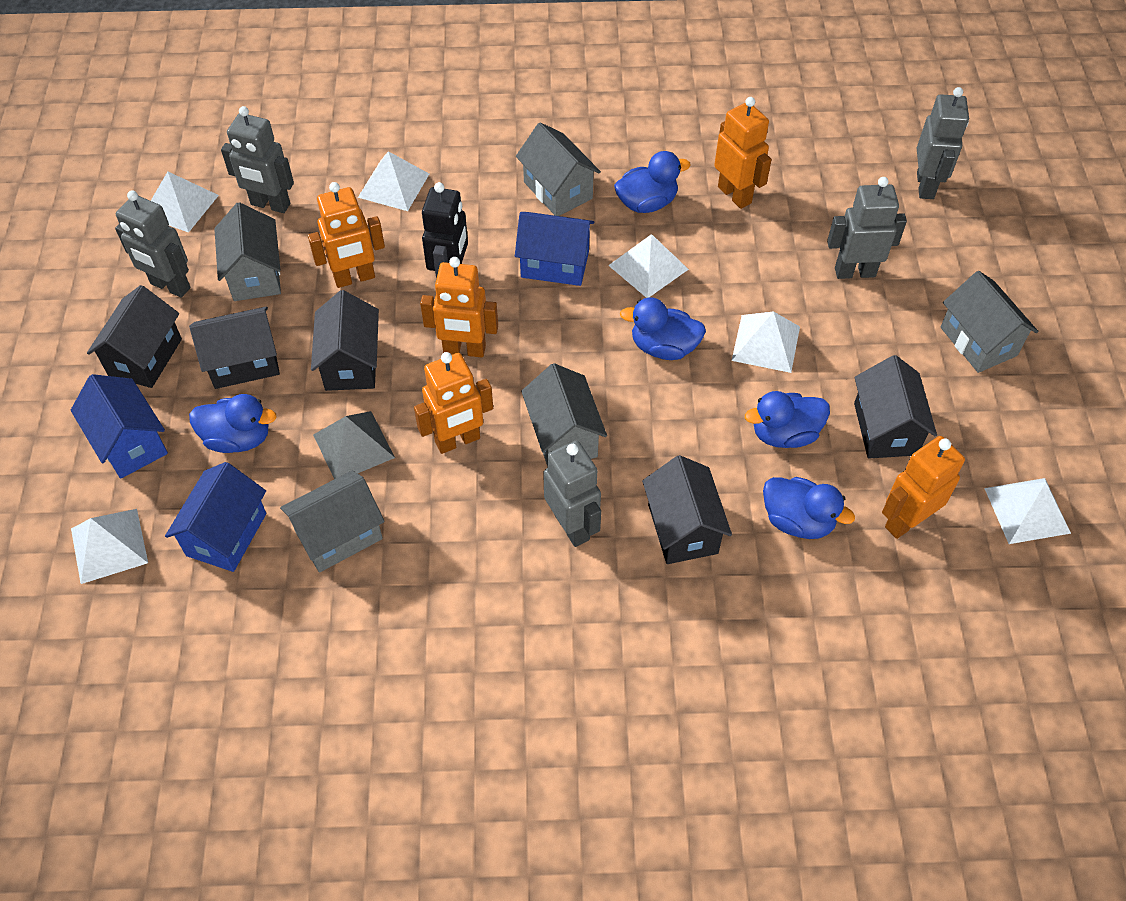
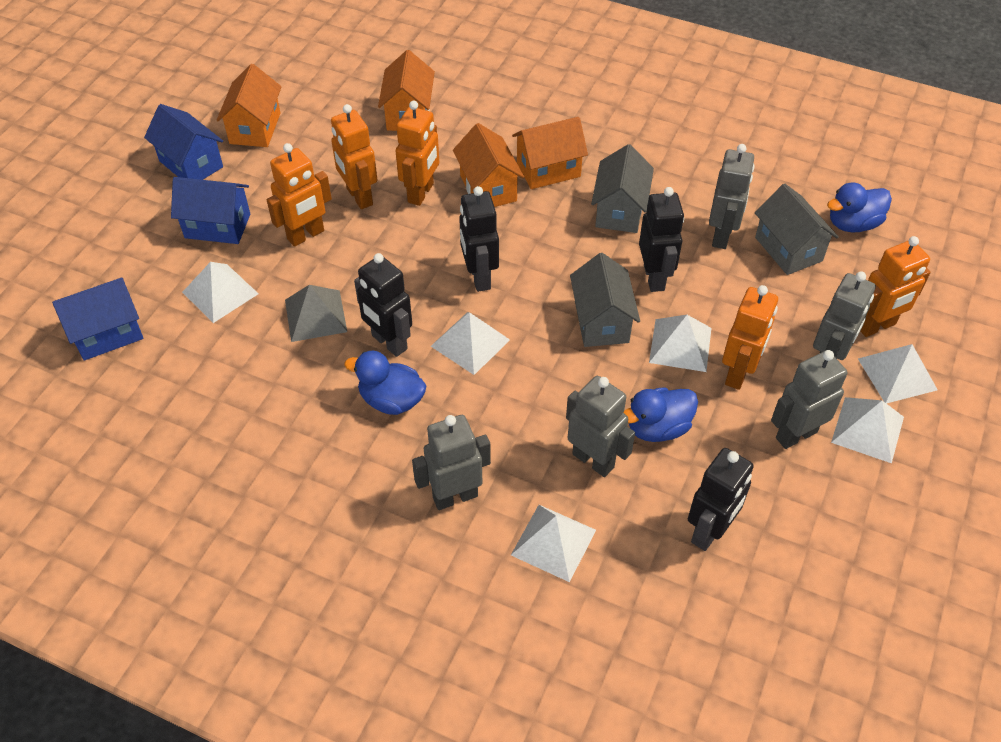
black house: 5 -> 0
black robot: 1 -> 4
blue duck: 5 -> 3
grey house: 5 -> 3
orange house: 0 -> 4

